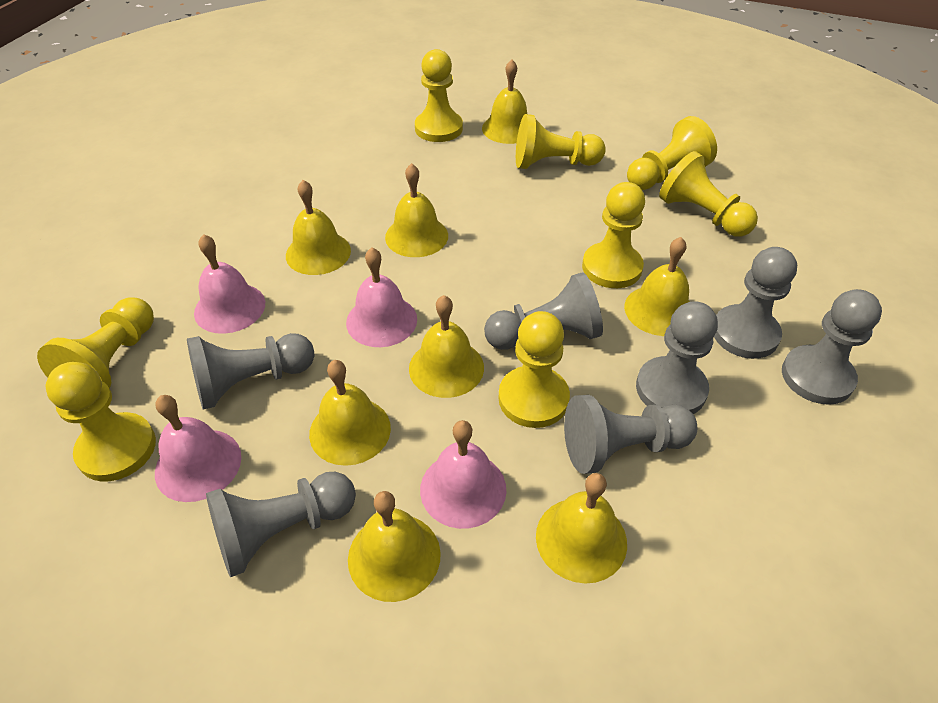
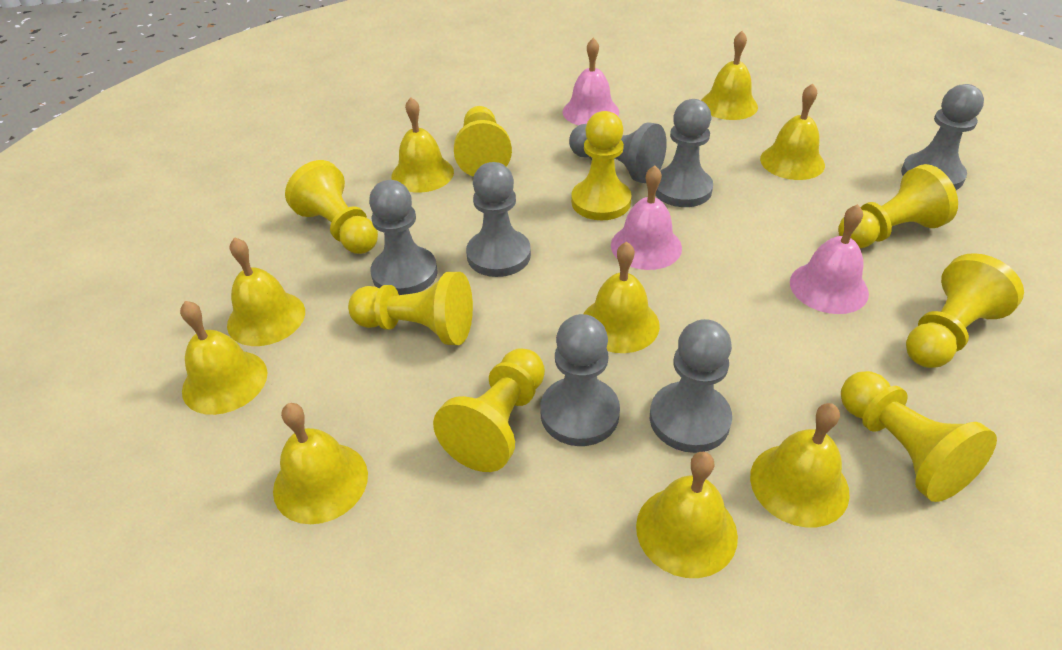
pink bell: 4 -> 3
yellow bell: 8 -> 9

